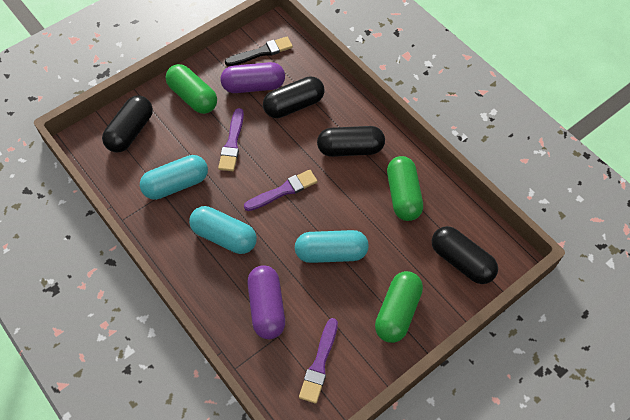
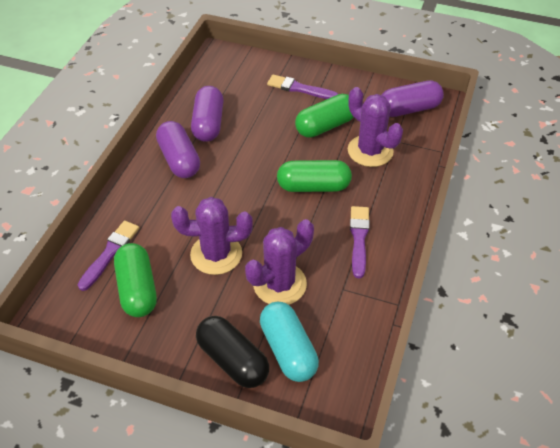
black brush: 1 -> 0
black capsule: 4 -> 1
purple cactus: 0 -> 3
purple capsule: 2 -> 3
turquoise capsule: 3 -> 1

